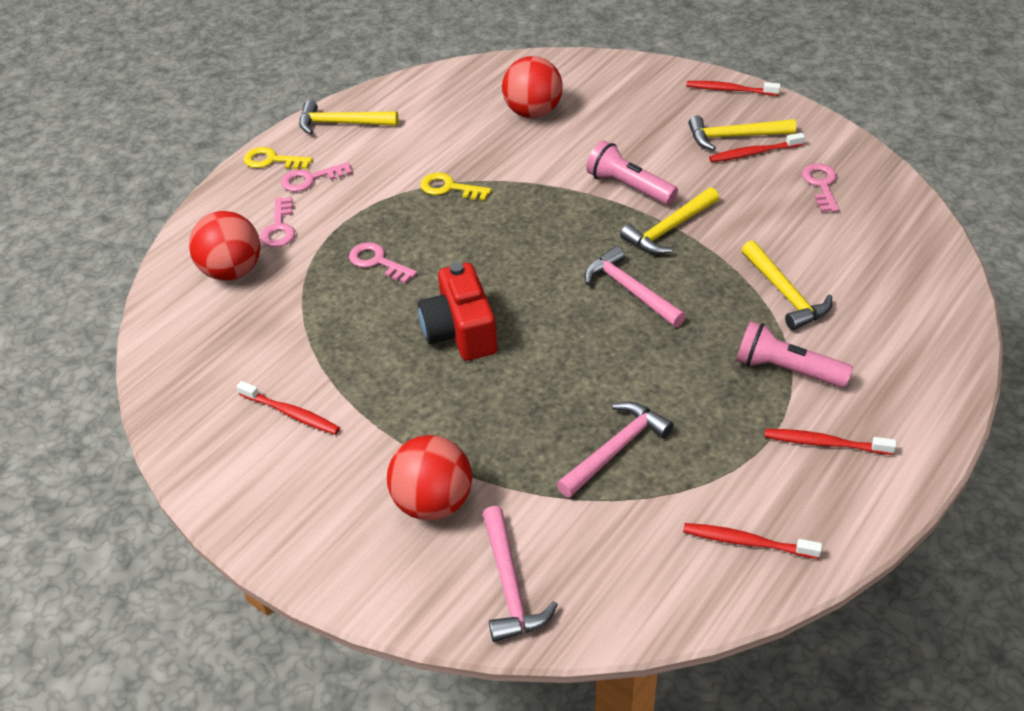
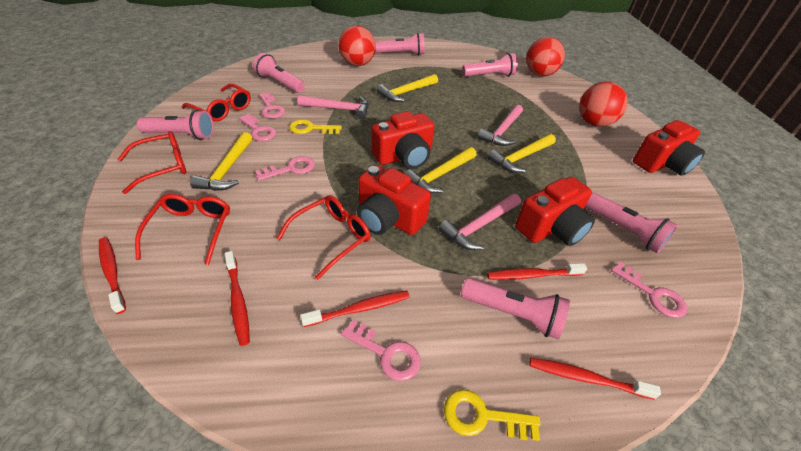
pink flashlight: 2 -> 6
pink key: 4 -> 5
red camera: 1 -> 4
red glasses: 0 -> 4

